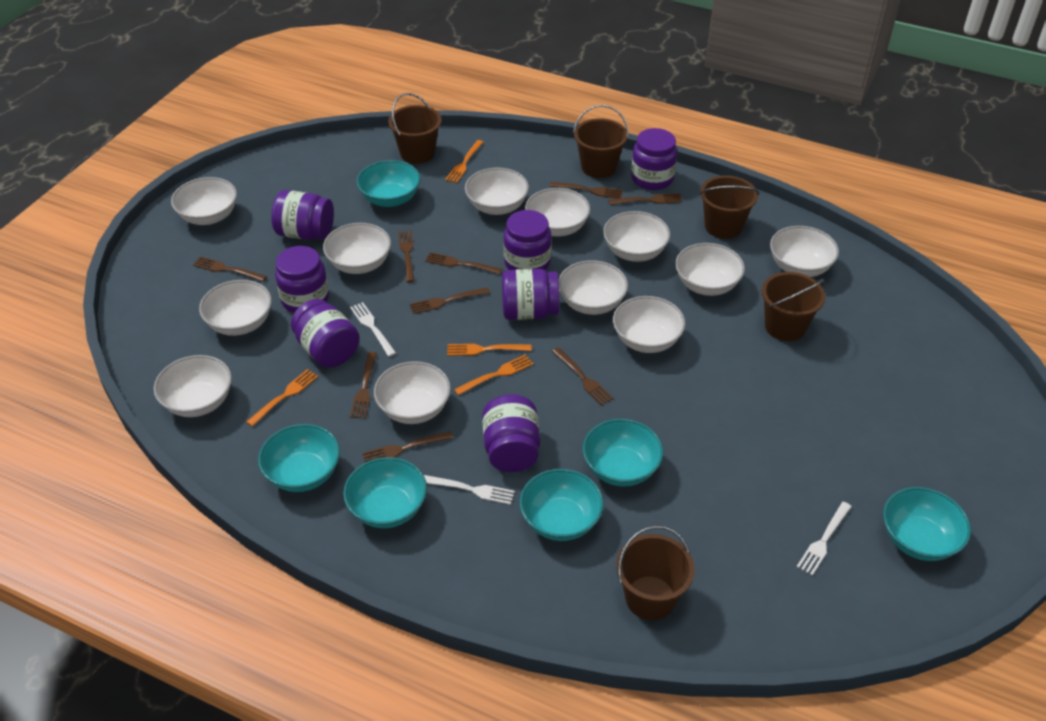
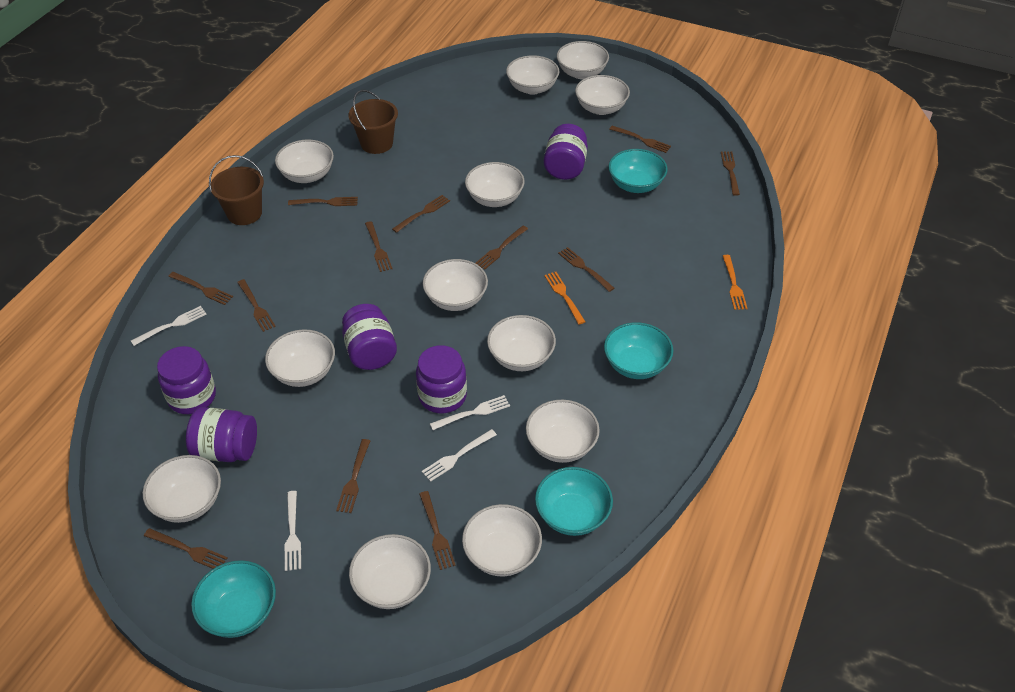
brown bucket: 5 -> 2
brown fork: 9 -> 12
orange fork: 4 -> 2
purple jar: 7 -> 5
turquoise bowl: 6 -> 4
white fork: 3 -> 4

